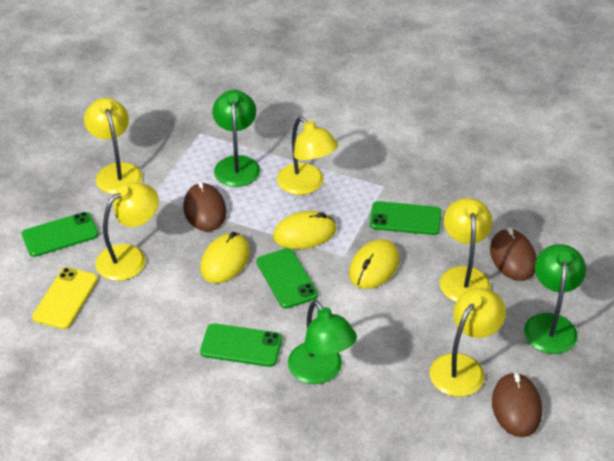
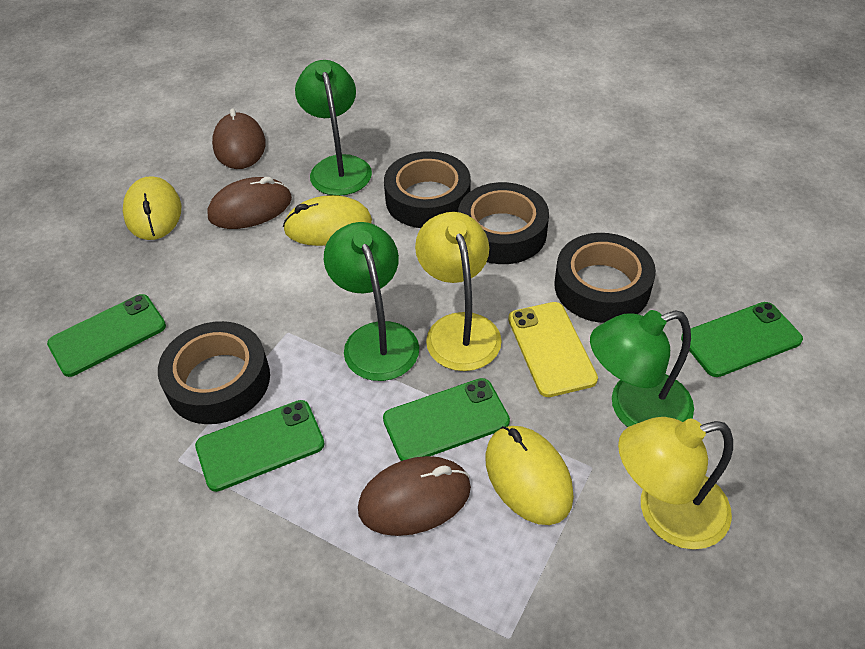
black tape: 0 -> 4
yellow lamp: 5 -> 2

